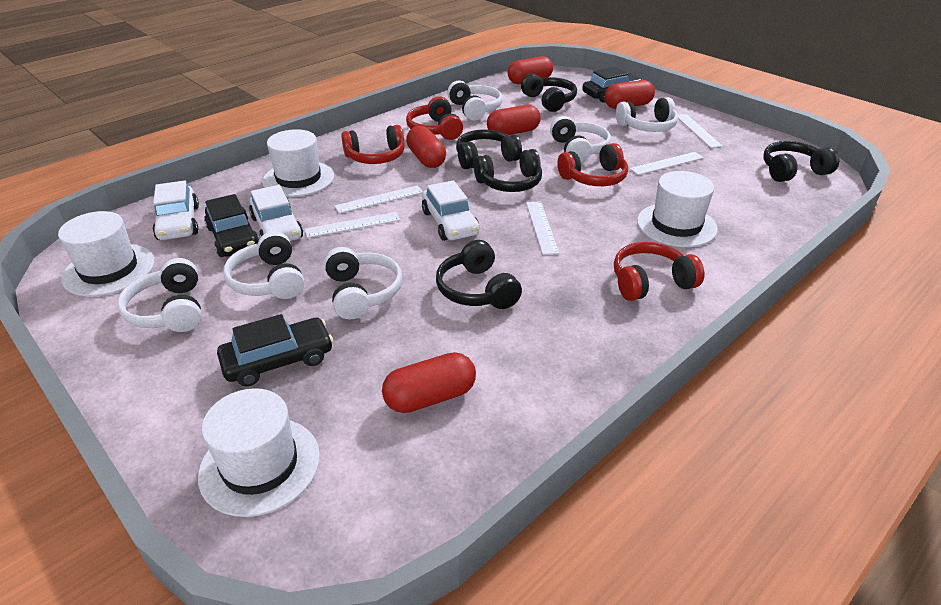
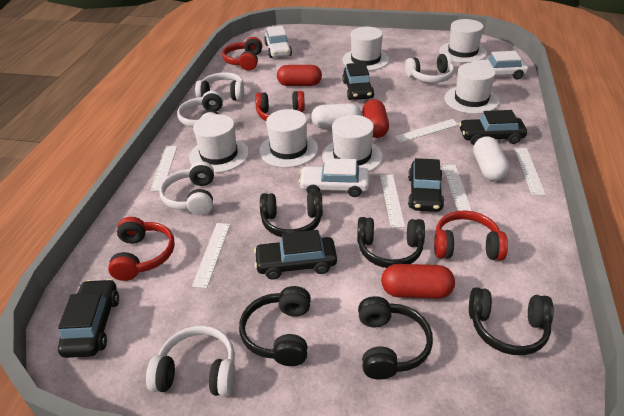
black car: 3 -> 5
red capsule: 5 -> 3
white capsule: 0 -> 2
white hat: 4 -> 6
white headphones: 6 -> 5
white ruler: 5 -> 6

